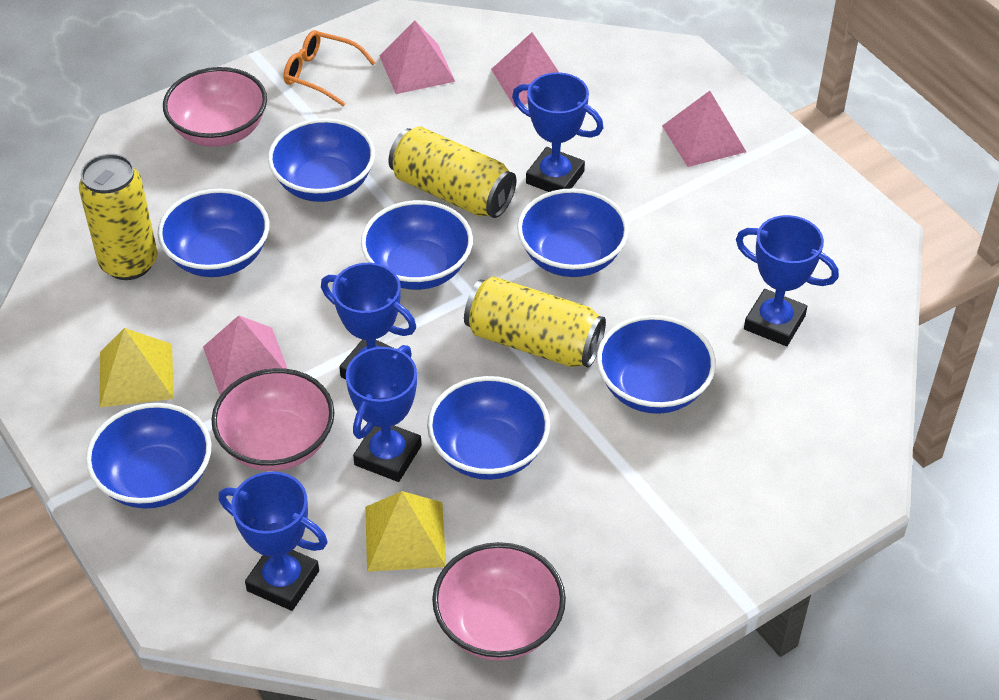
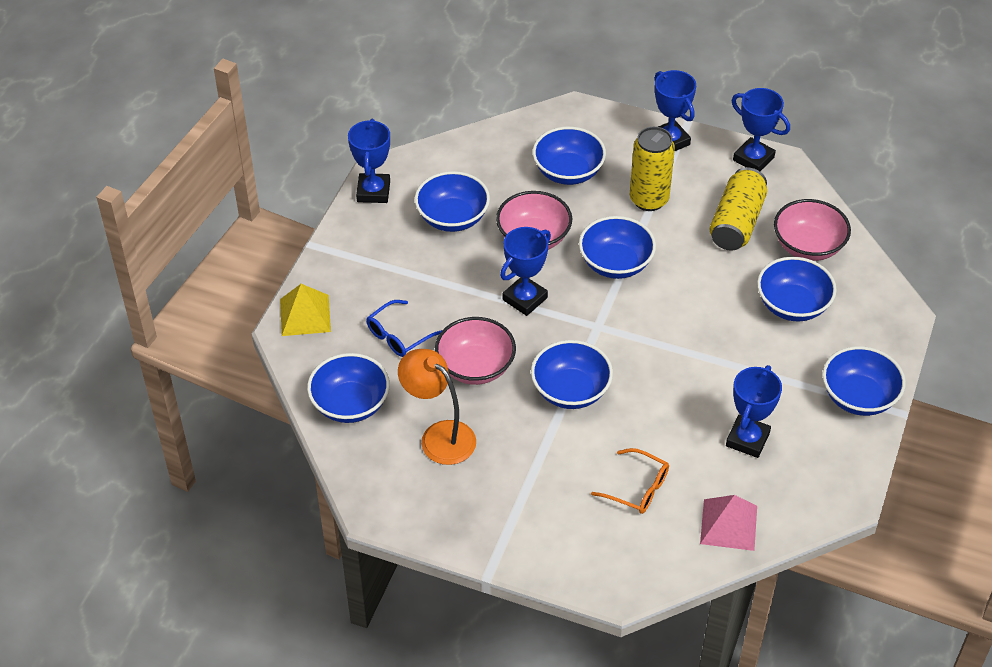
blue glasses: 0 -> 1
orange lamp: 0 -> 1
pink pyramid: 4 -> 1
yellow can: 3 -> 2
yellow pyramid: 2 -> 1

